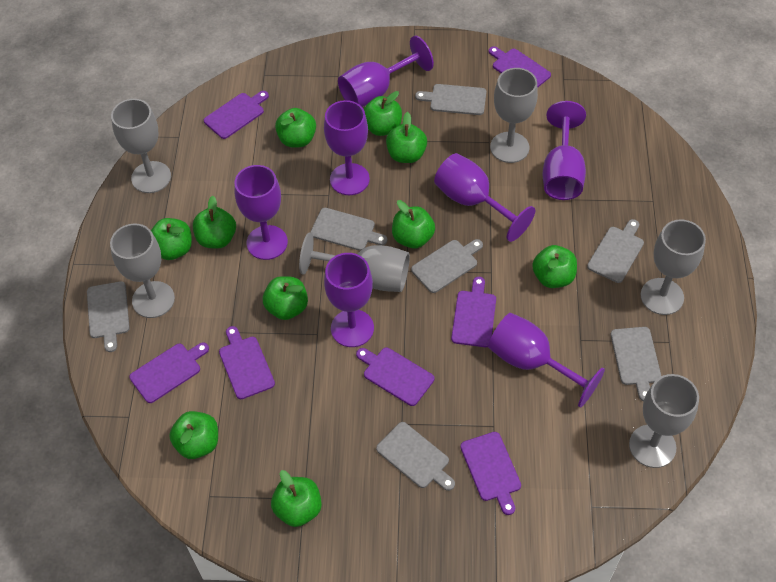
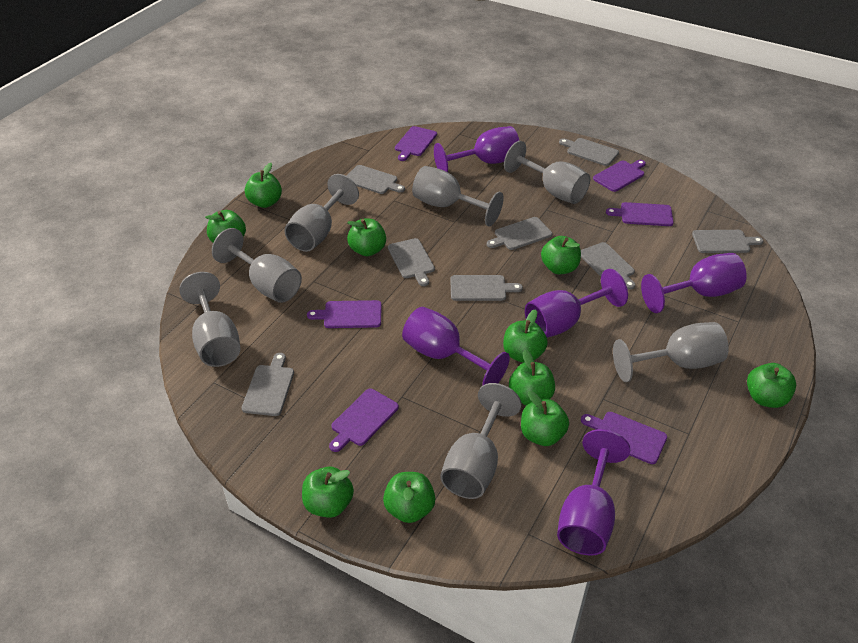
grey cutting board: 7 -> 8
grey goblet: 6 -> 7
purple cutting board: 7 -> 6
purple goblet: 7 -> 5

